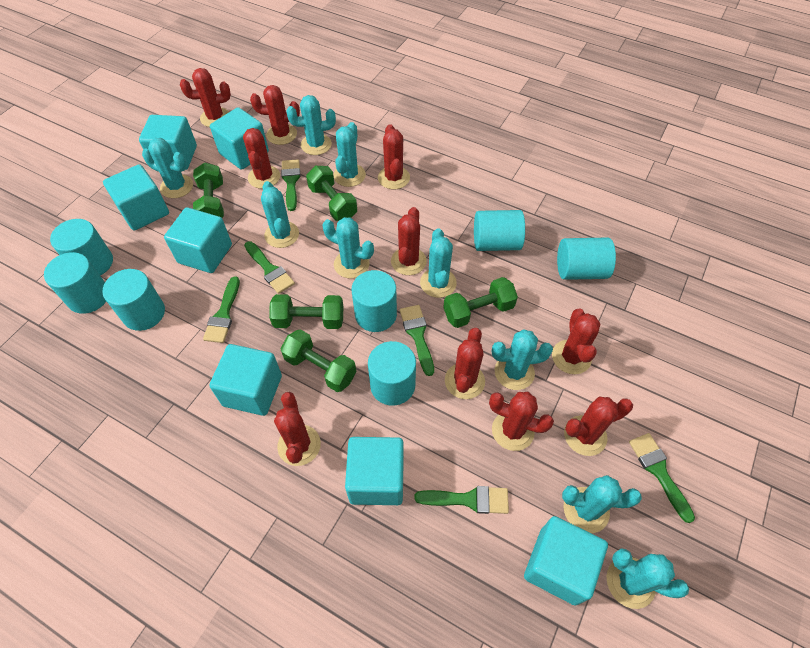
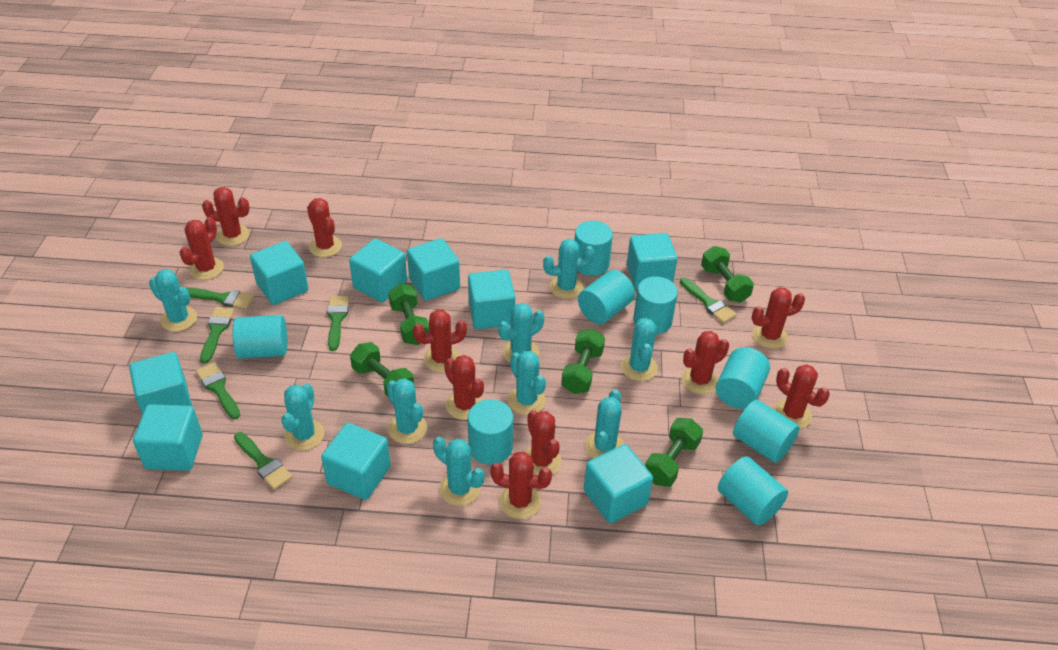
turquoise cube: 7 -> 9
turquoise cylinder: 7 -> 8

